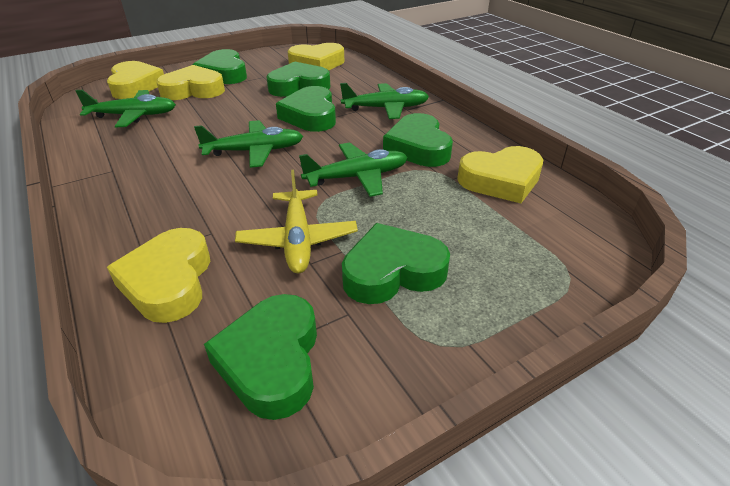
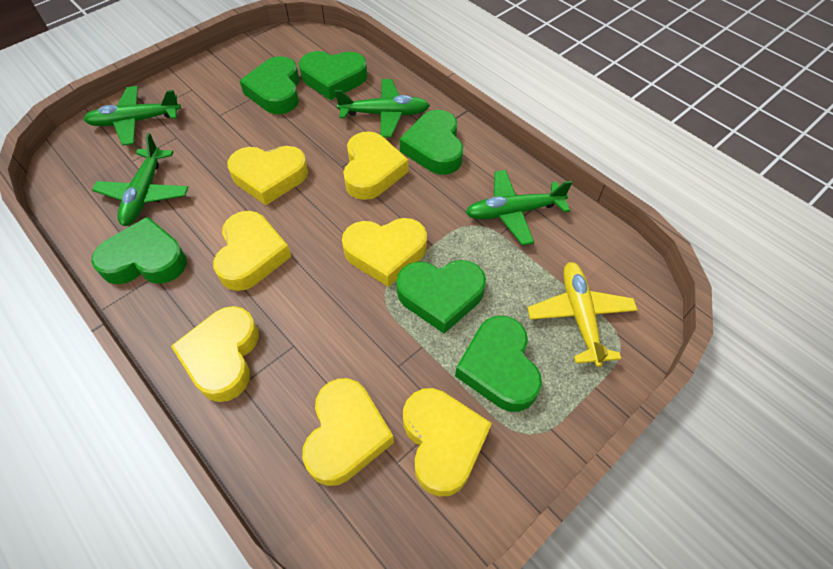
yellow heart: 5 -> 7

